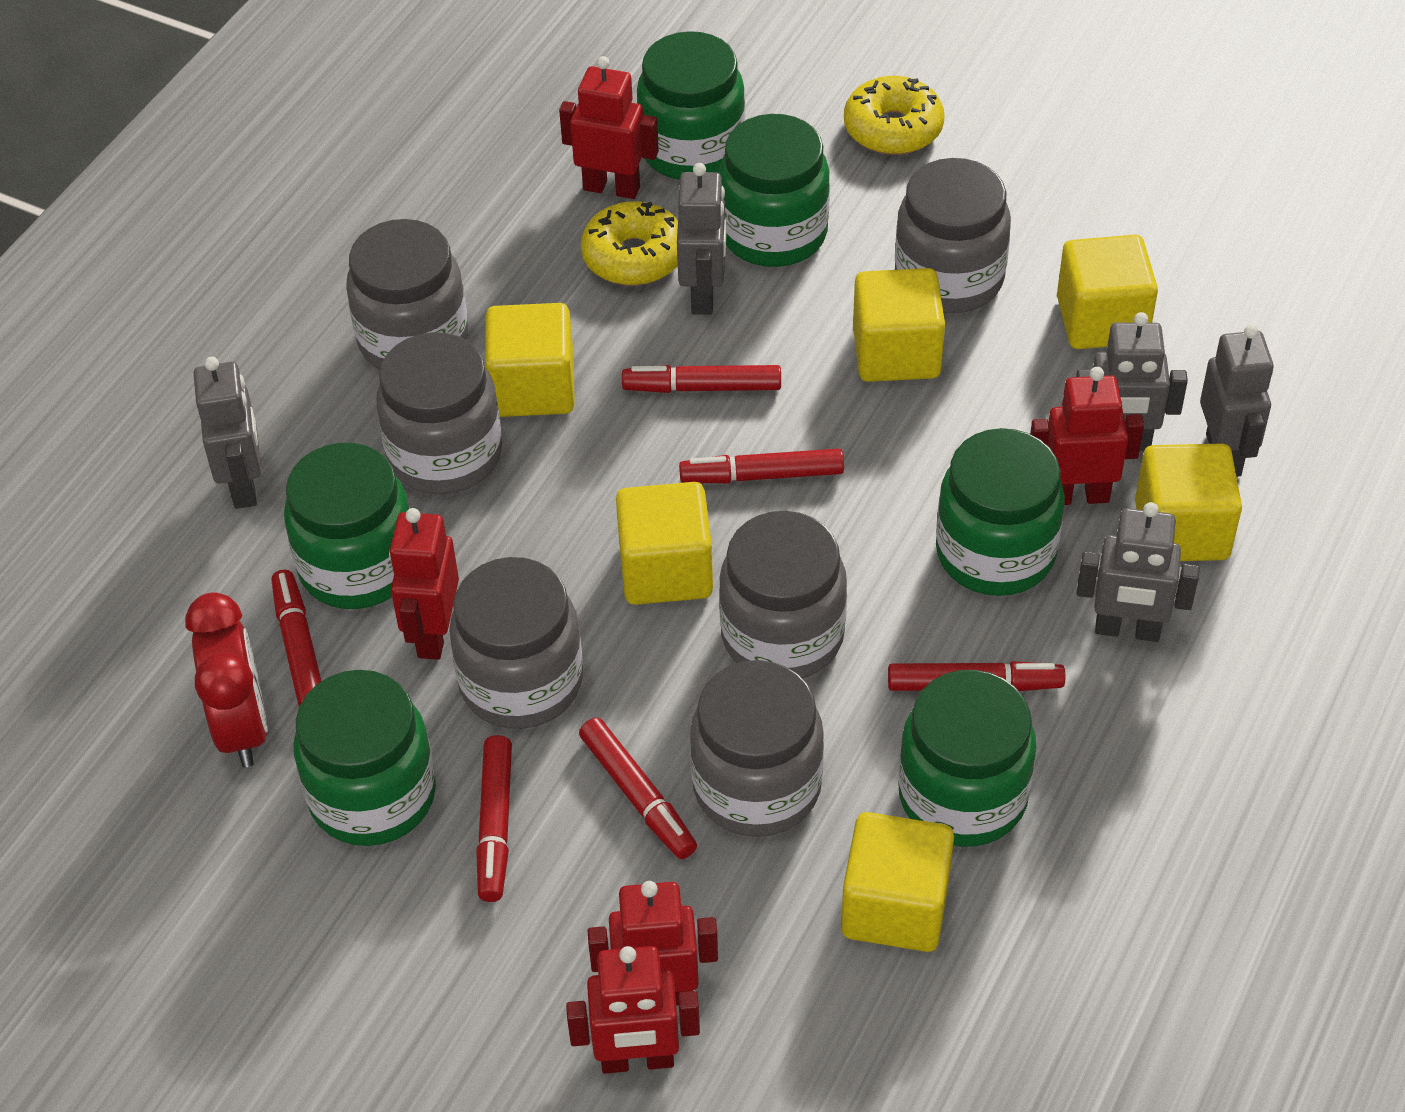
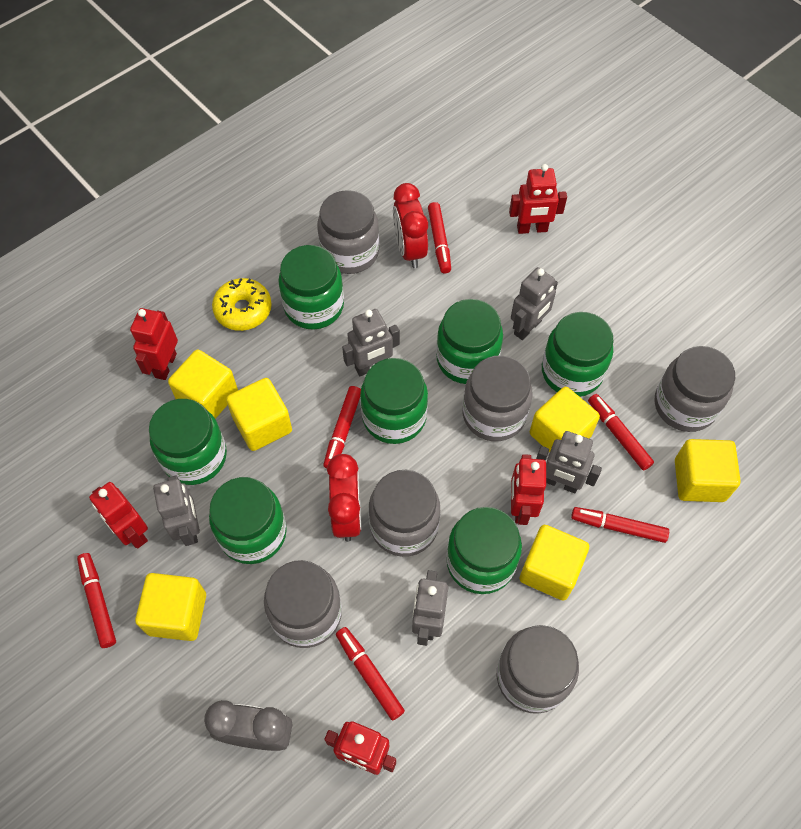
green jar: 6 -> 7
grey clock: 0 -> 1
red clock: 1 -> 2
yellow donut: 2 -> 1

